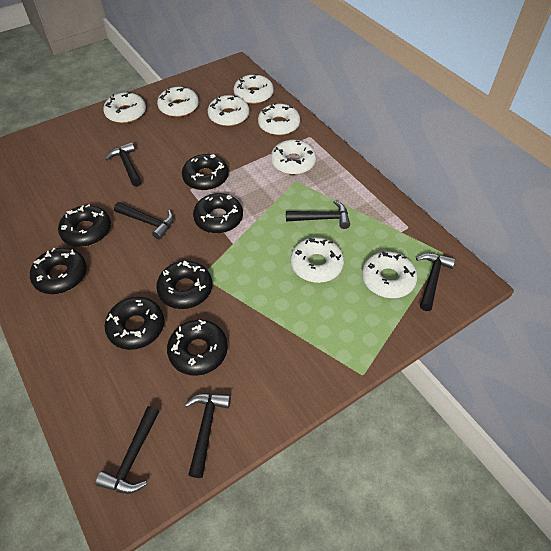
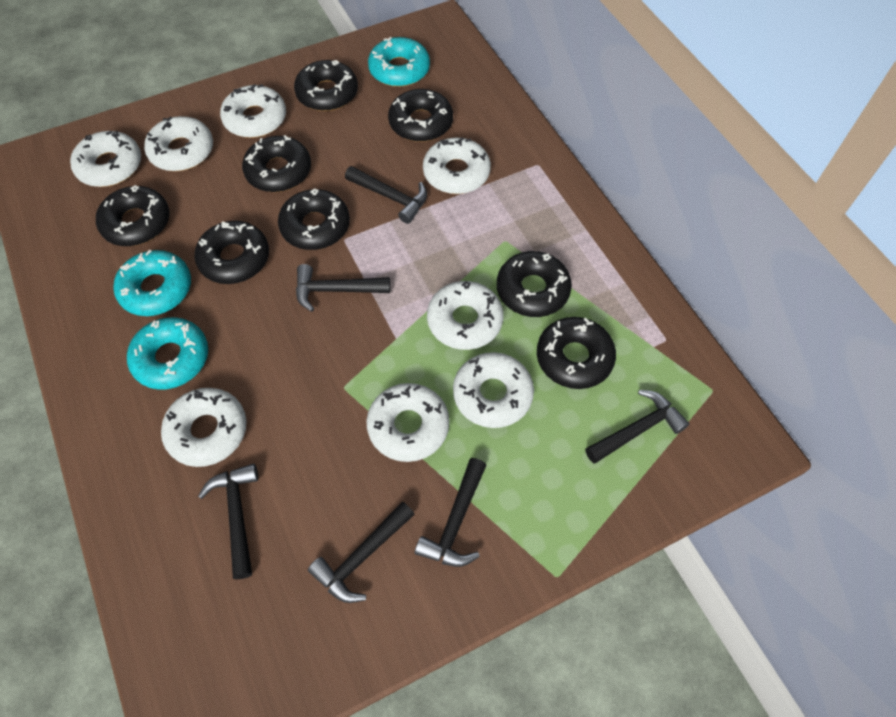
black donut: 7 -> 8
turquoise donut: 0 -> 3

